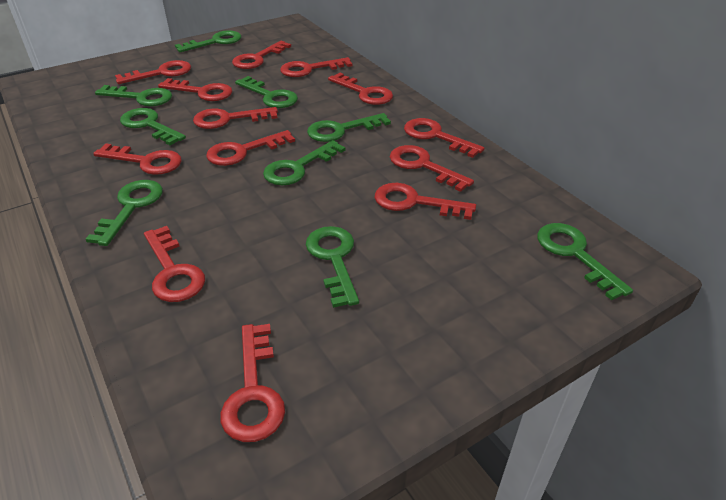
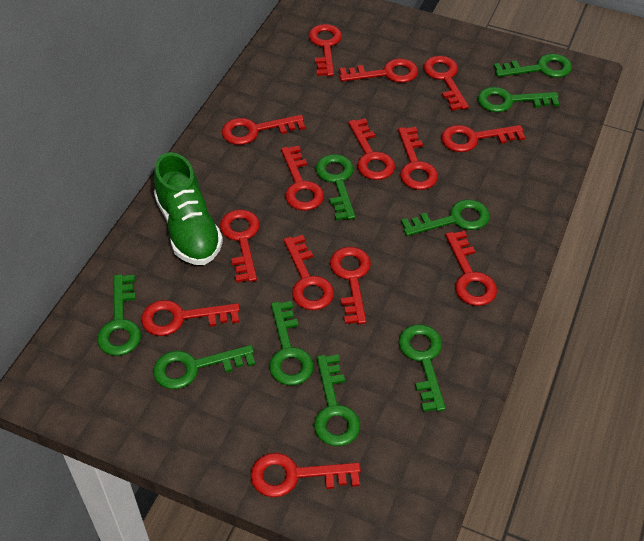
green shoe: 0 -> 1
red key: 13 -> 14

